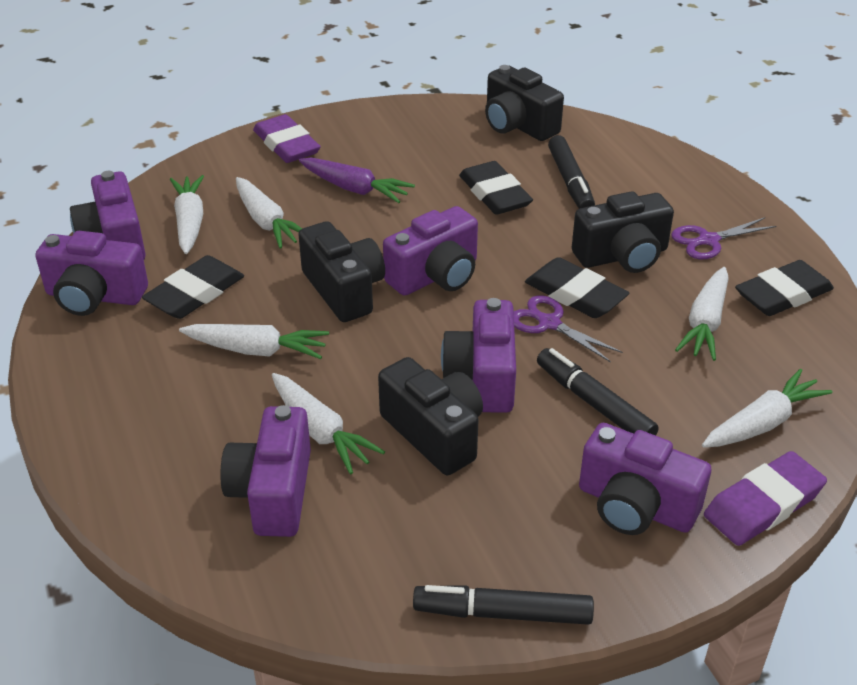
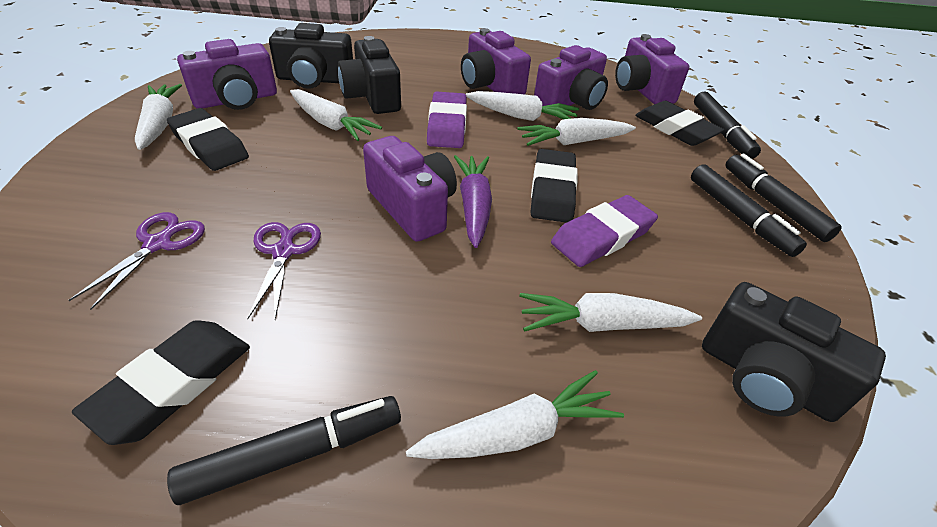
black camera: 4 -> 3
black marker: 3 -> 4
purple camera: 6 -> 5

